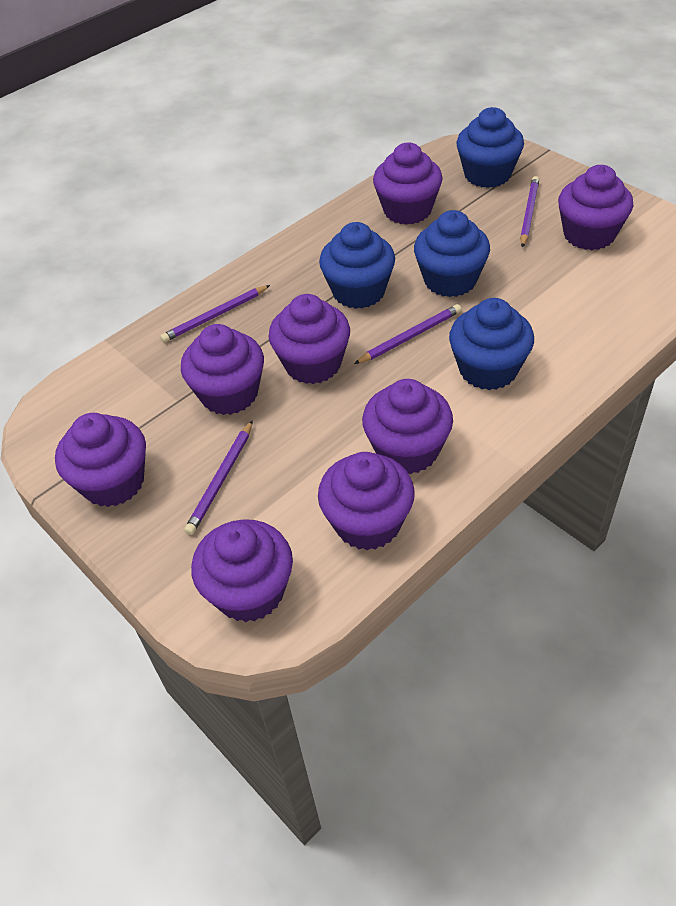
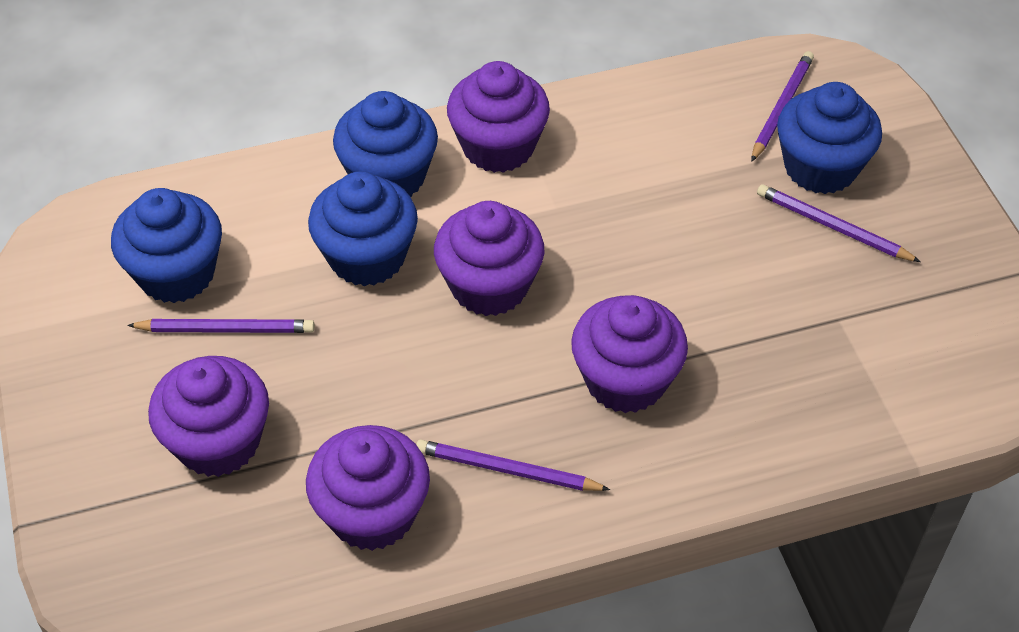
purple cupcake: 8 -> 5

